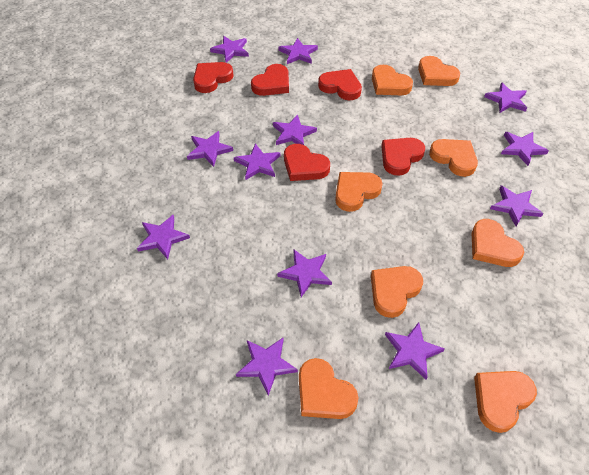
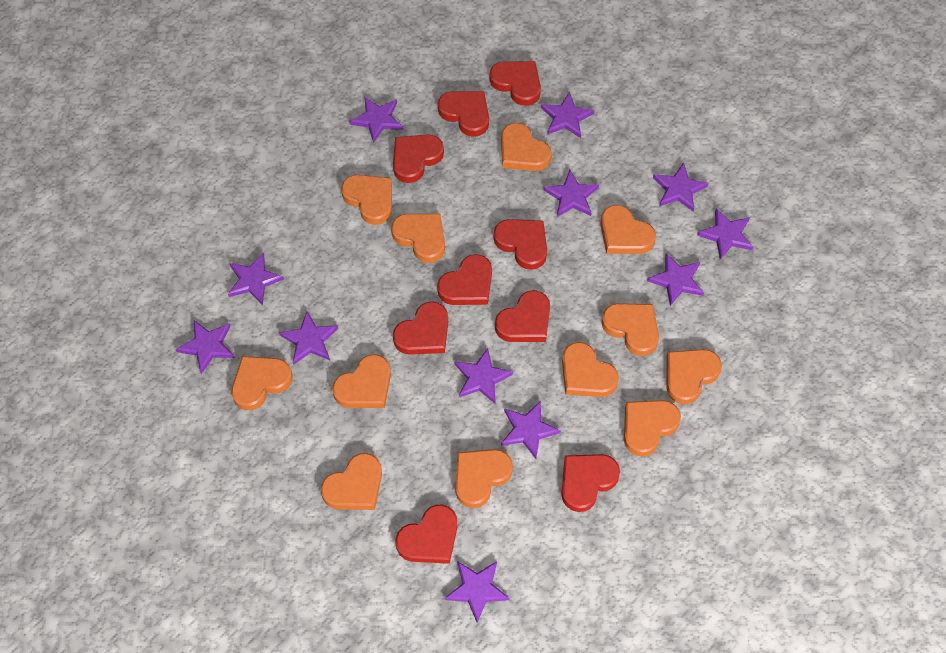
orange heart: 8 -> 12
red heart: 5 -> 9

